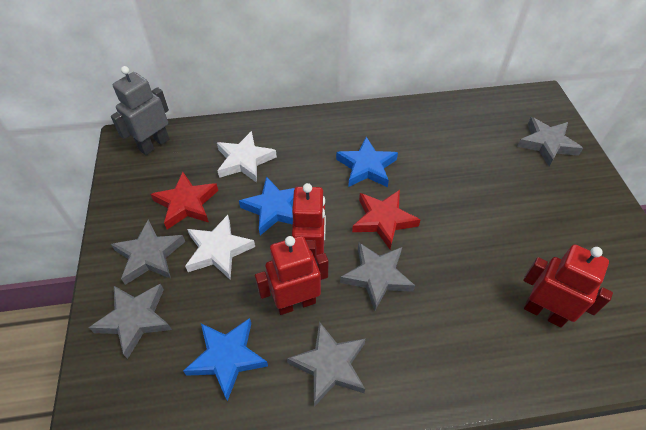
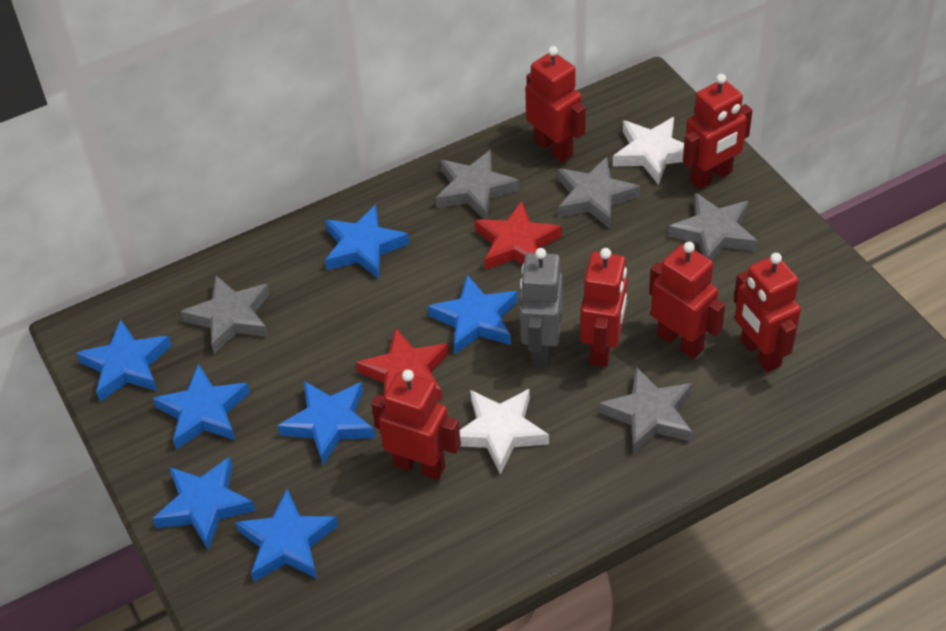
blue star: 3 -> 7
red robot: 3 -> 6

